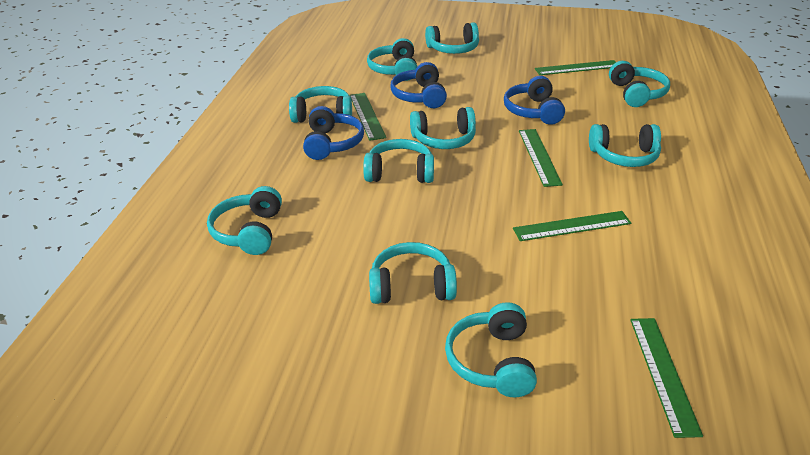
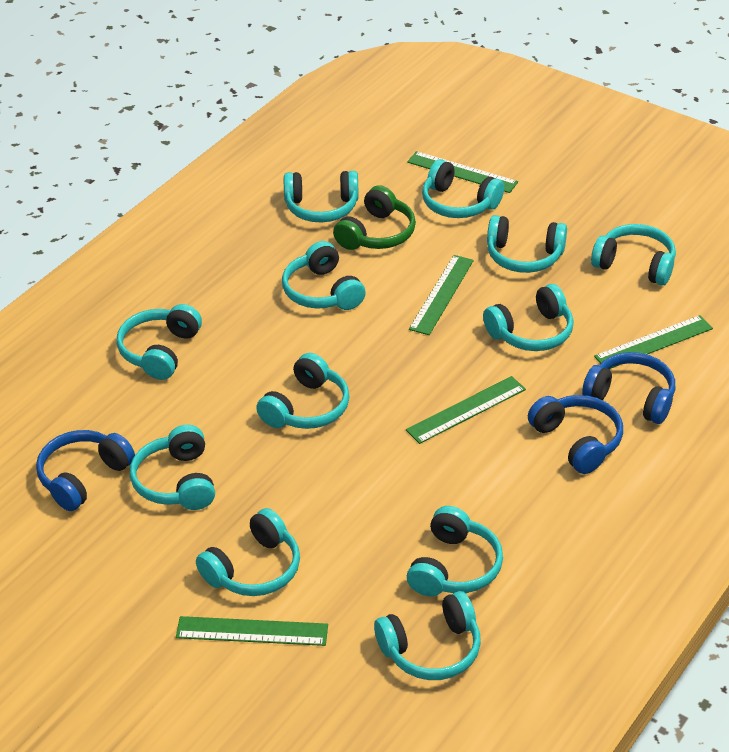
green headphones: 0 -> 1
turquoise headphones: 10 -> 12

